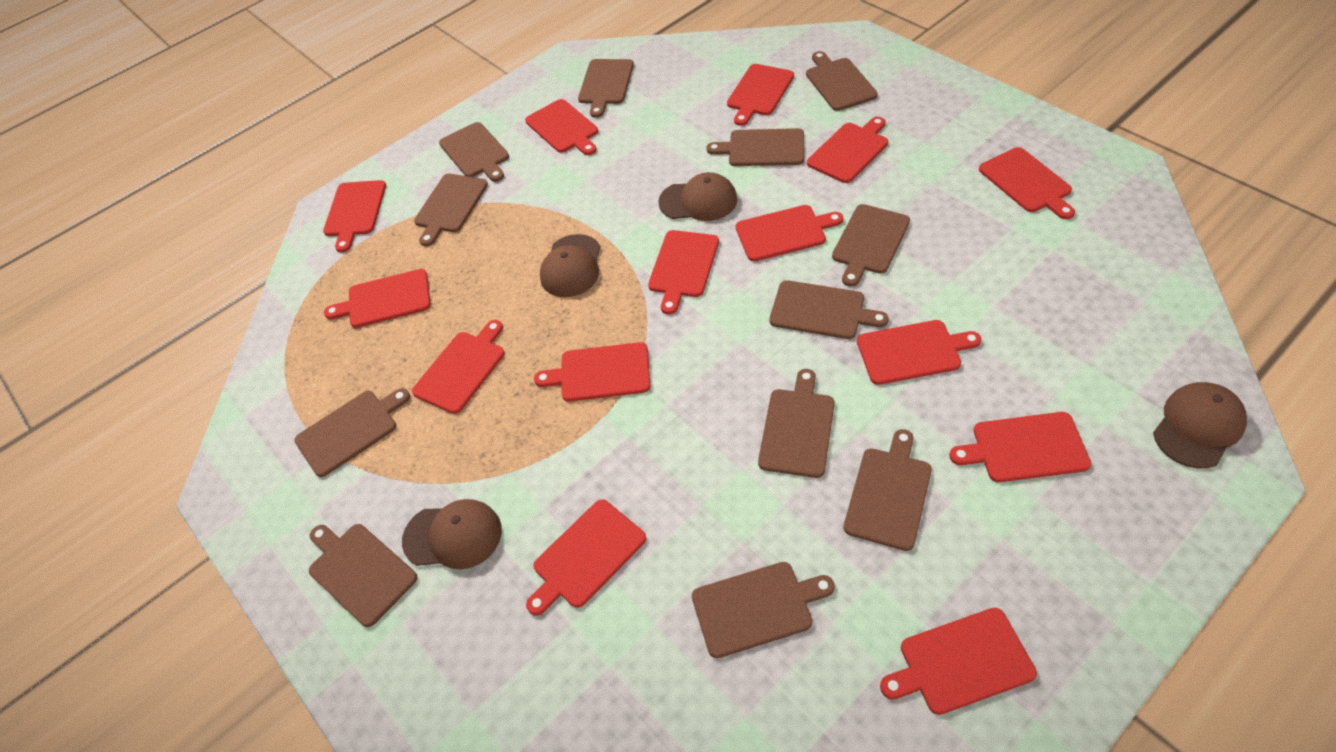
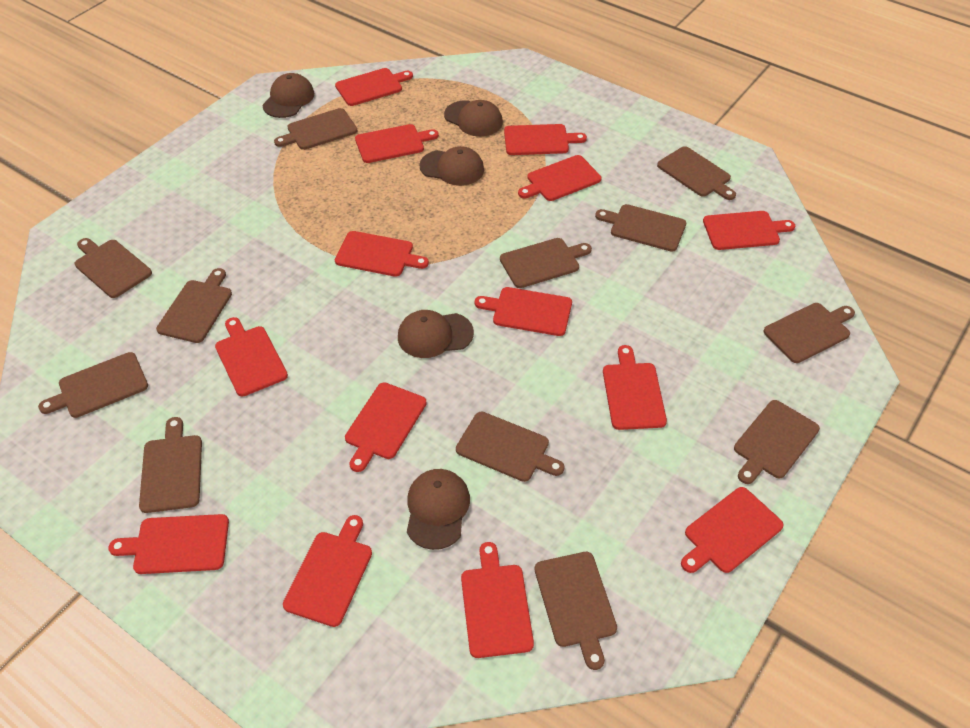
brown cap: 4 -> 5

